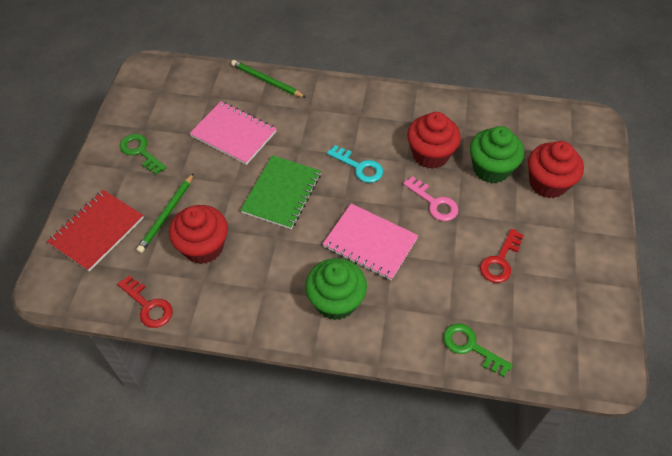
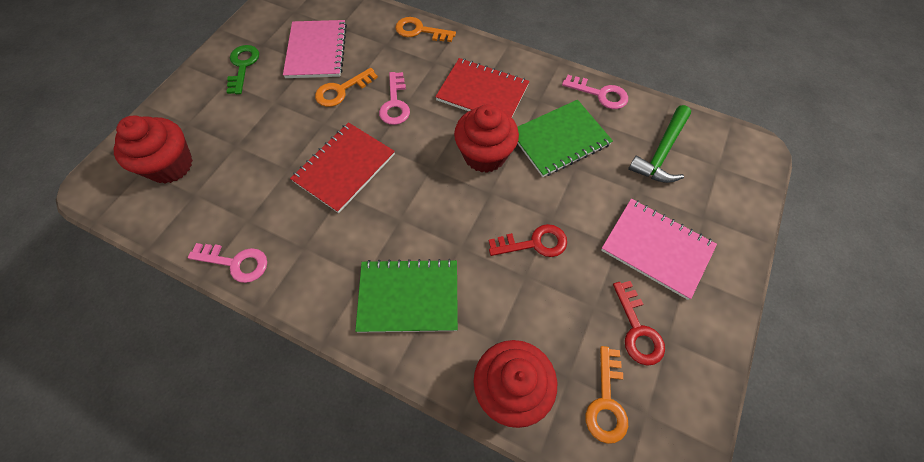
green cupcake: 2 -> 0
green hammer: 0 -> 1
green key: 2 -> 1
green notebook: 1 -> 2
green pencil: 2 -> 0
orange key: 0 -> 3
pink key: 1 -> 3
red notebook: 1 -> 2
turquoise key: 1 -> 0

